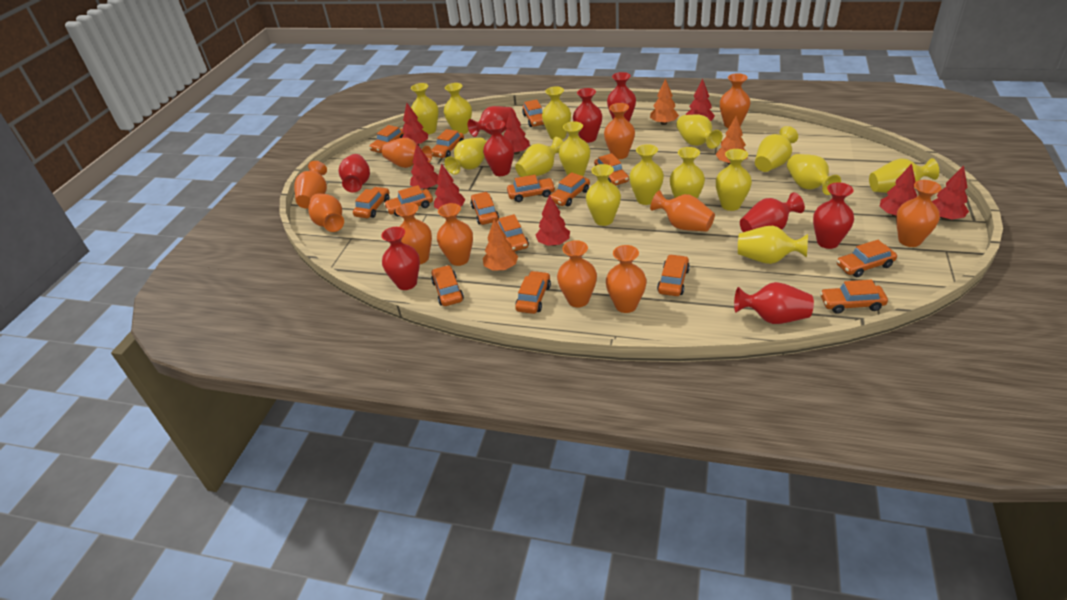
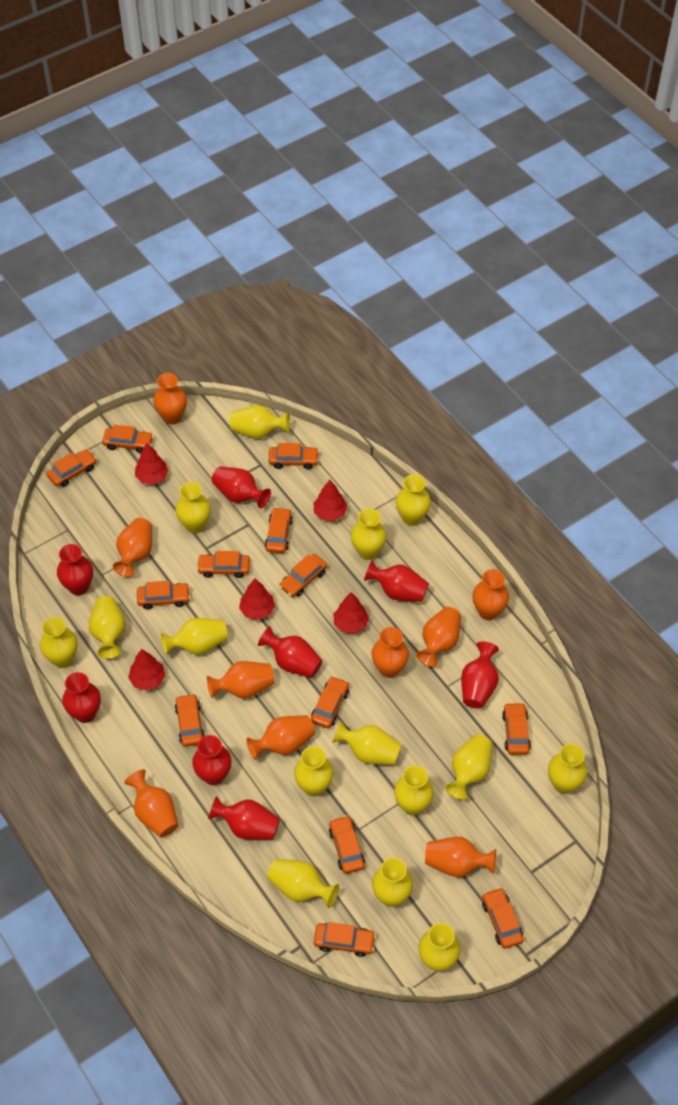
orange car: 15 -> 13
orange tree: 3 -> 0
orange vase: 11 -> 9
red tree: 8 -> 5
red vase: 9 -> 8

